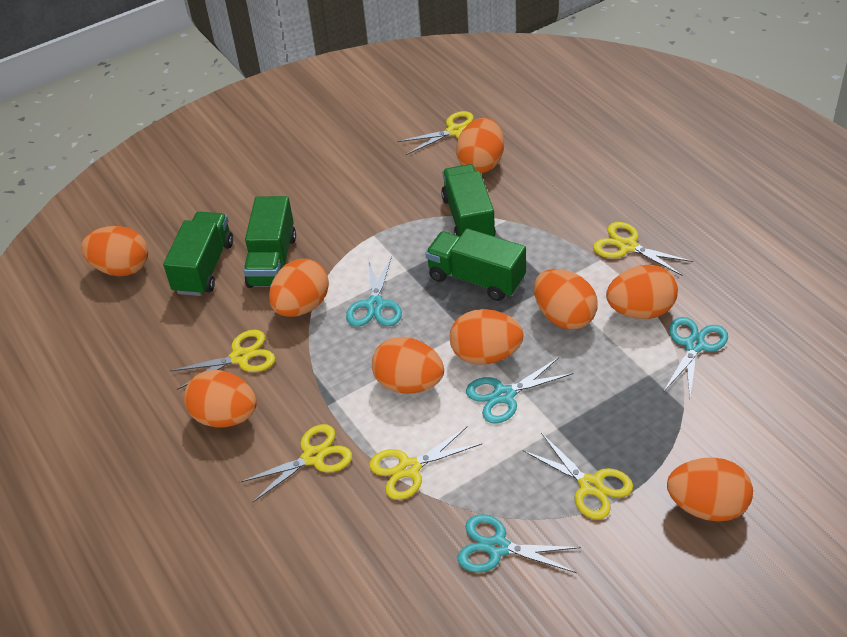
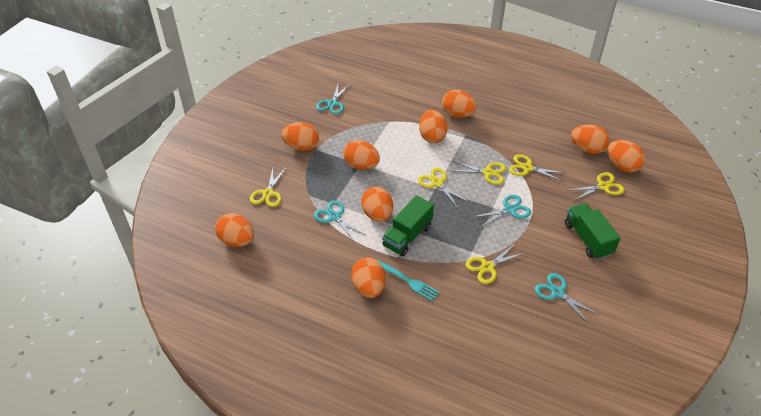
green truck: 4 -> 2
turquoise fork: 0 -> 1

